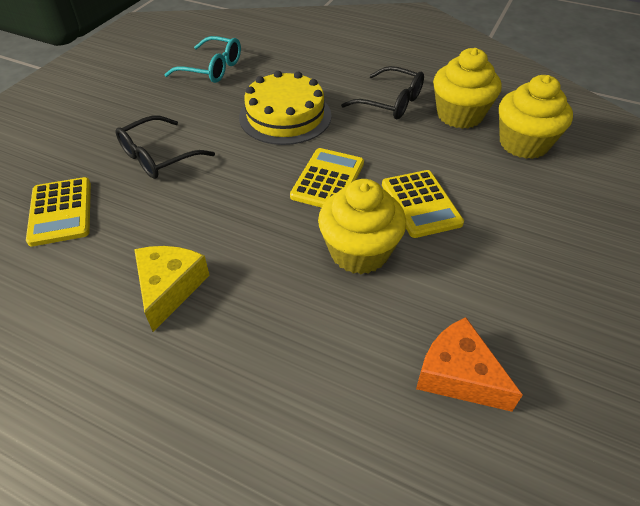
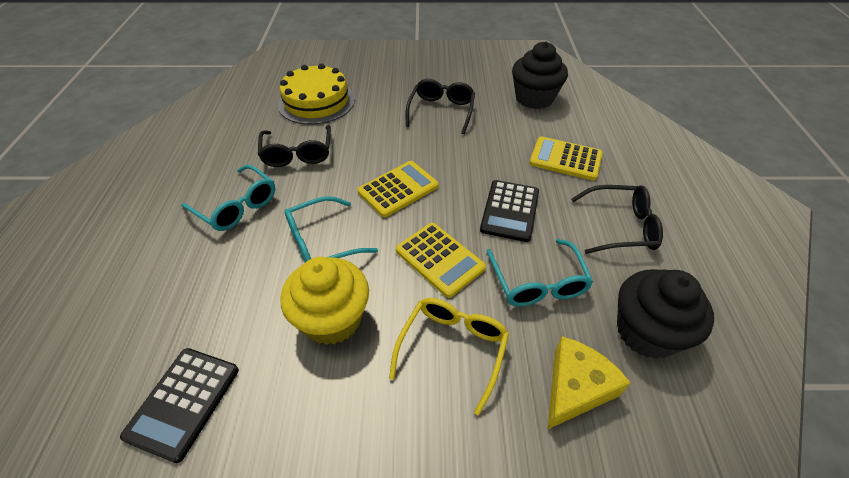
black calculator: 0 -> 2
black cupcake: 0 -> 2
black glasses: 2 -> 3
orange cheese: 1 -> 0
turquoise glasses: 1 -> 3
yellow cupcake: 3 -> 1
yellow glasses: 0 -> 1

